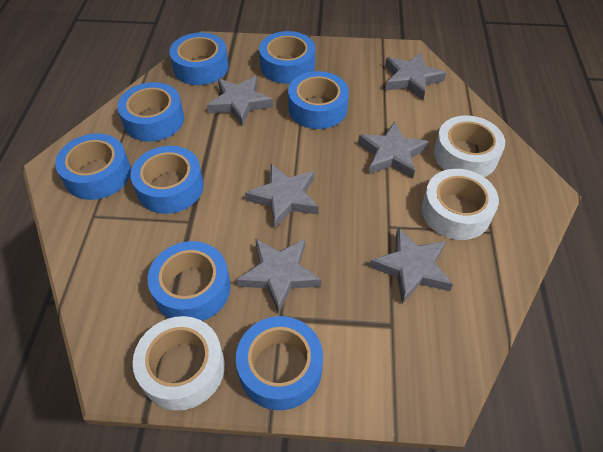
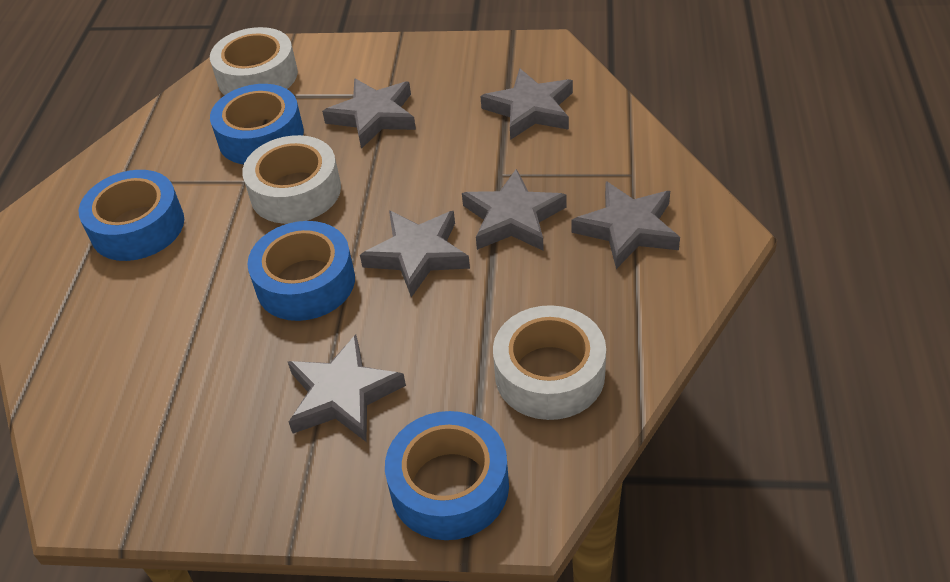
blue tape: 8 -> 4

